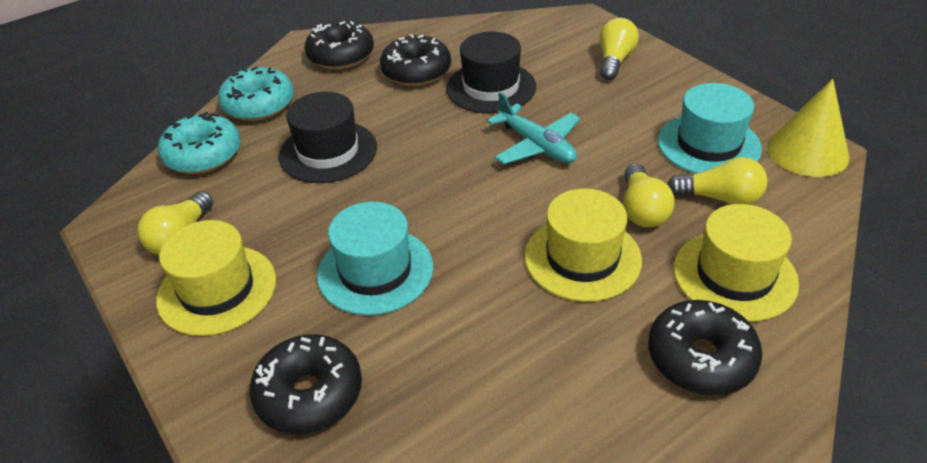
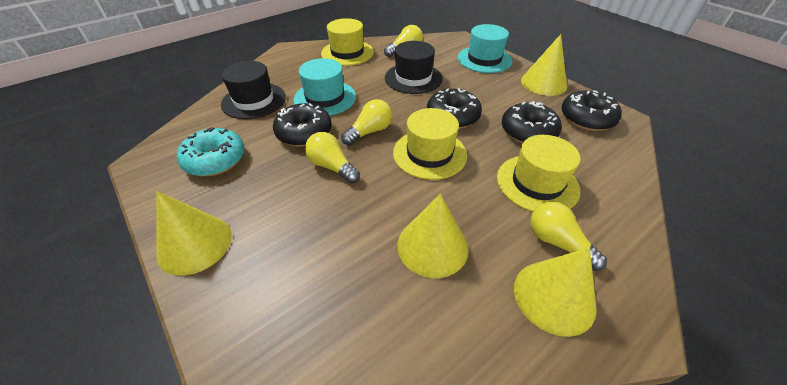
turquoise donut: 2 -> 1
turquoise plane: 1 -> 0
yellow cone: 1 -> 4

